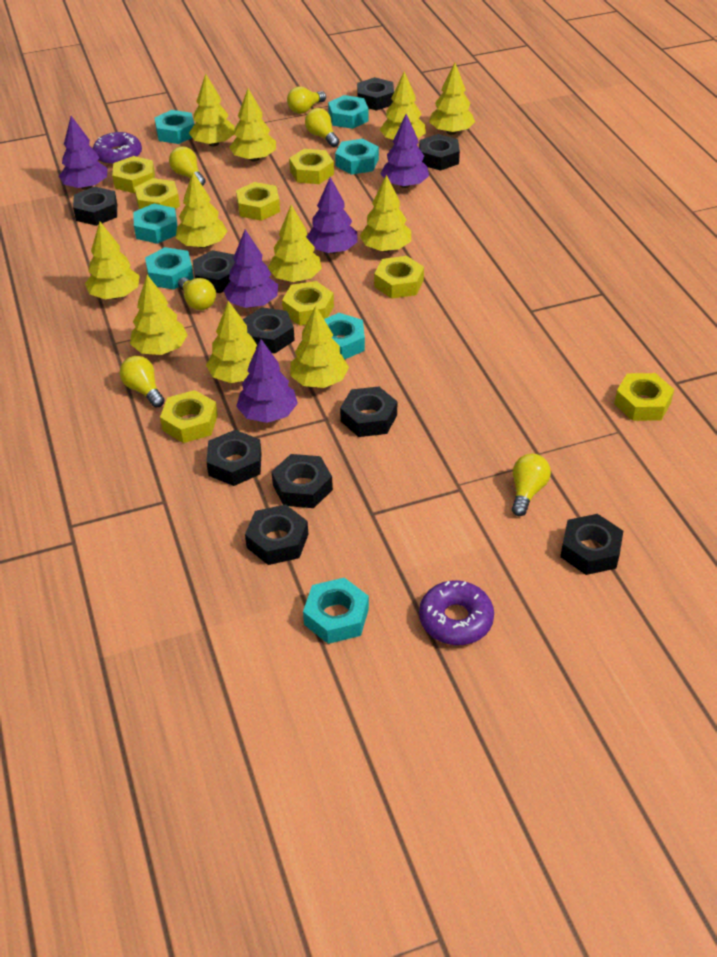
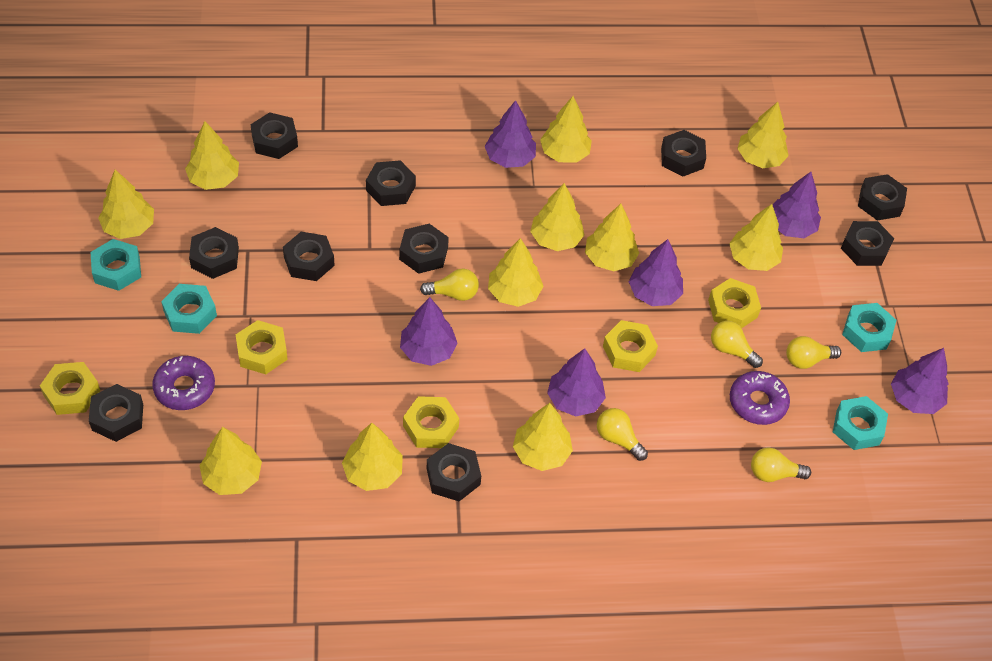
purple tree: 5 -> 6
turquoise nut: 7 -> 4
yellow light bulb: 6 -> 5
yellow nut: 8 -> 5

